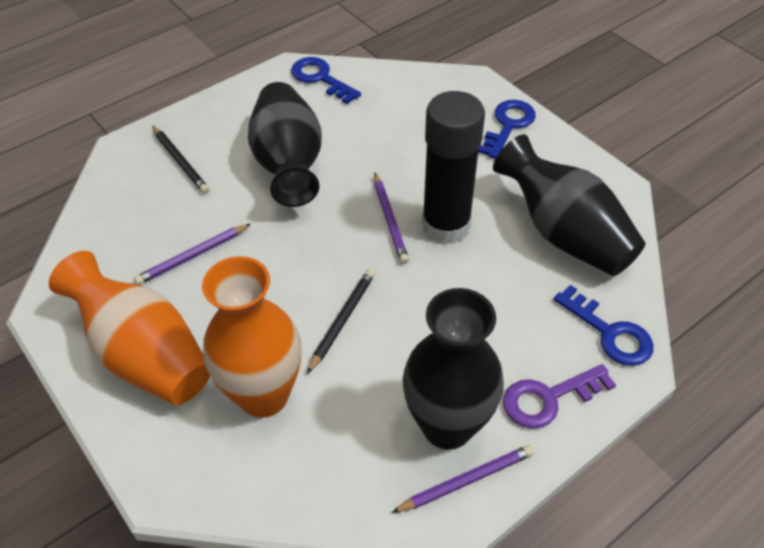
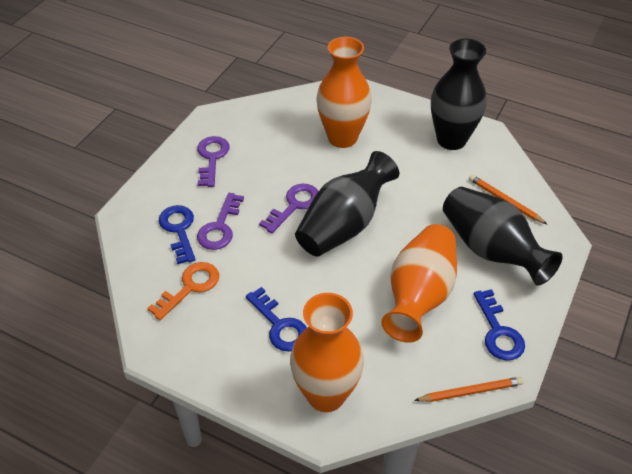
black glue stick: 1 -> 0
black pencil: 2 -> 0
orange key: 0 -> 1
orange pencil: 0 -> 2
orange vase: 2 -> 3
purple key: 1 -> 3
purple pencil: 3 -> 0

